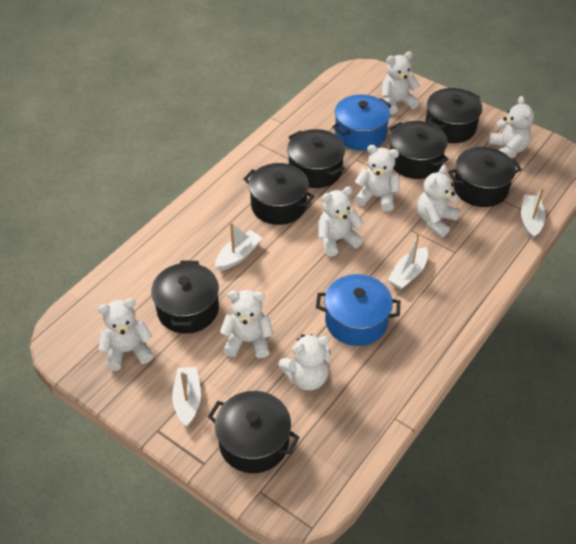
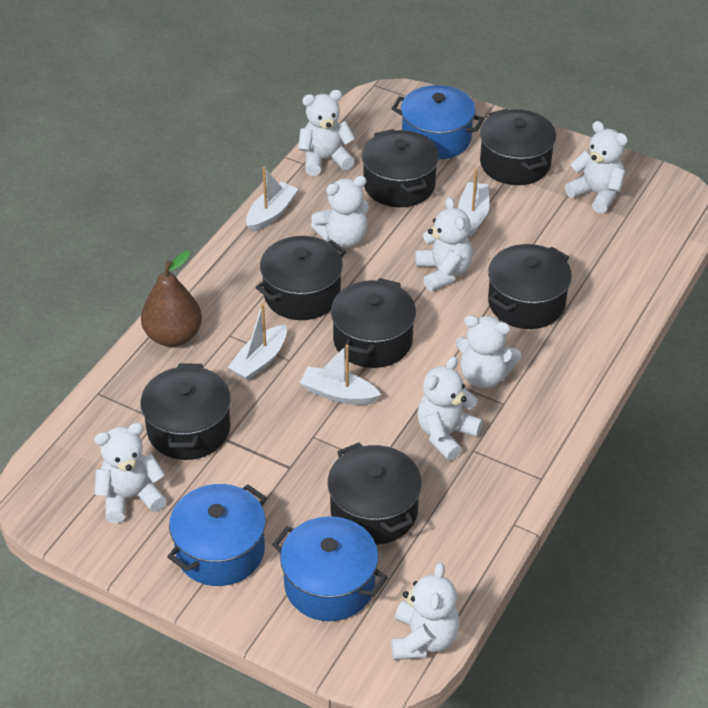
blue pot: 2 -> 3
brown pear: 0 -> 1

